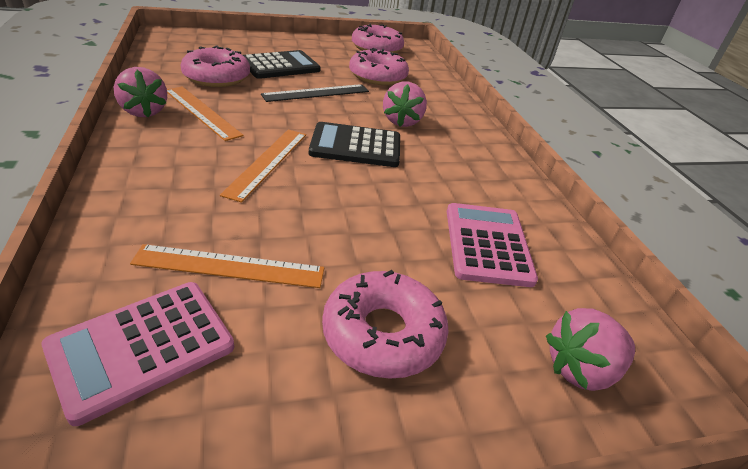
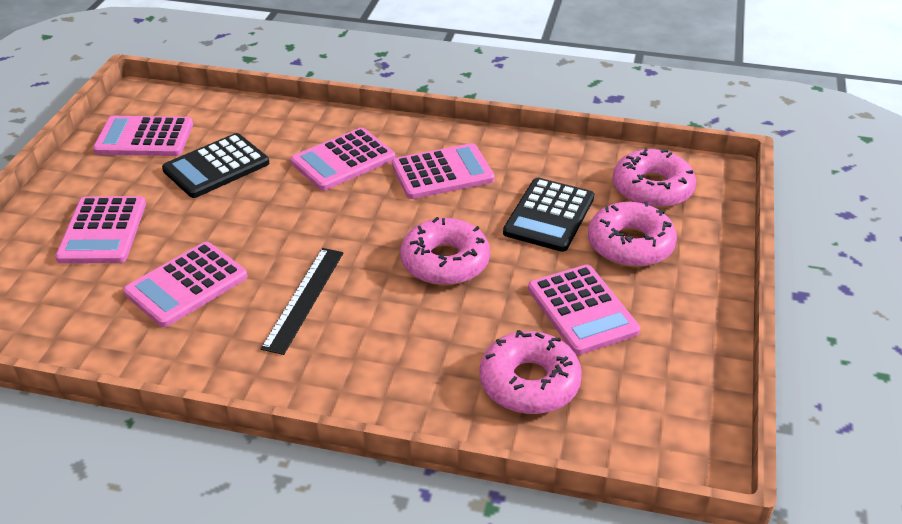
orange ruler: 3 -> 0
pink calculator: 2 -> 6
pink strawberry: 3 -> 0

